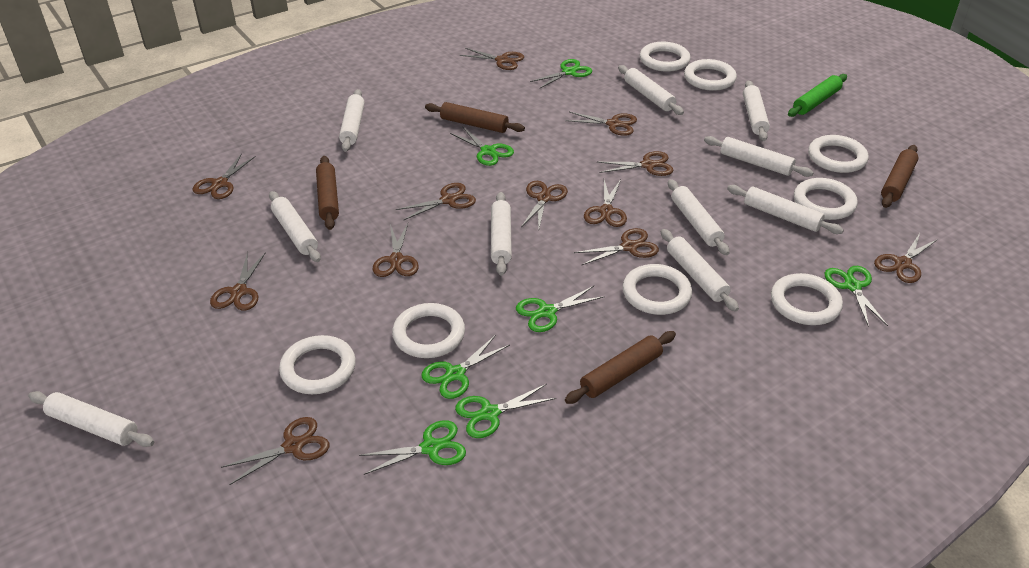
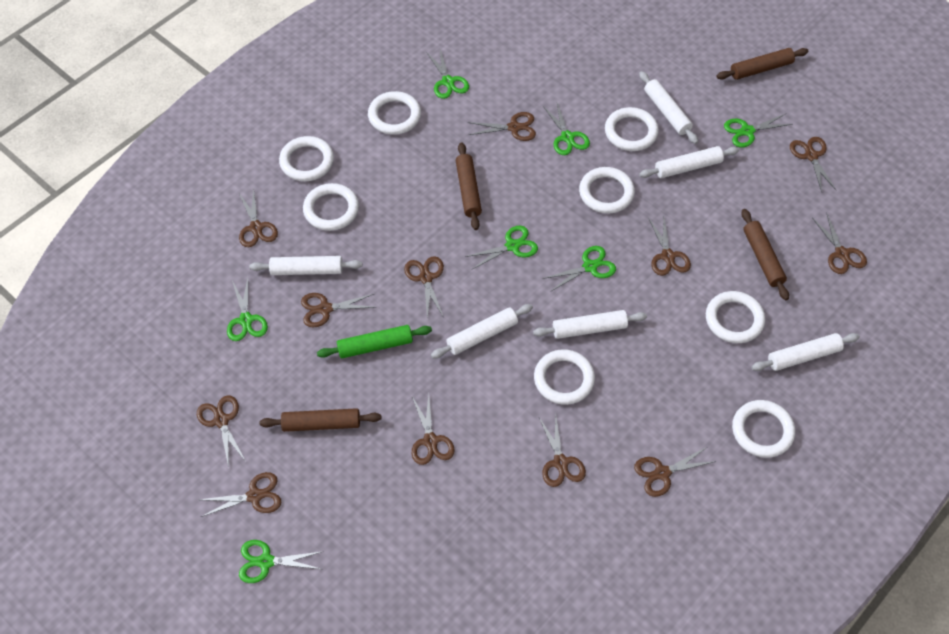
white rolling pin: 10 -> 6

